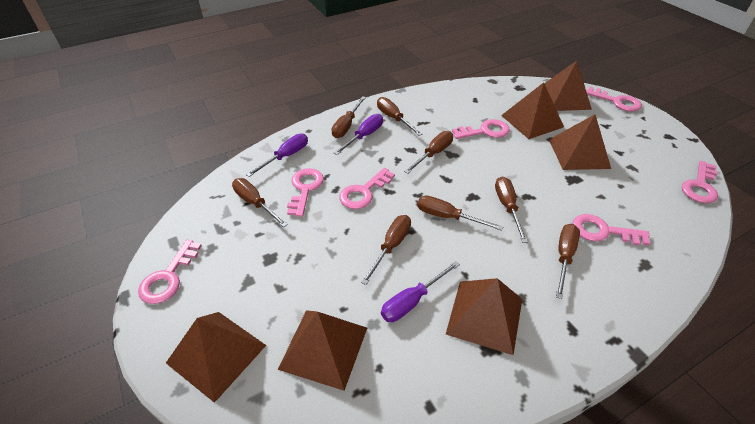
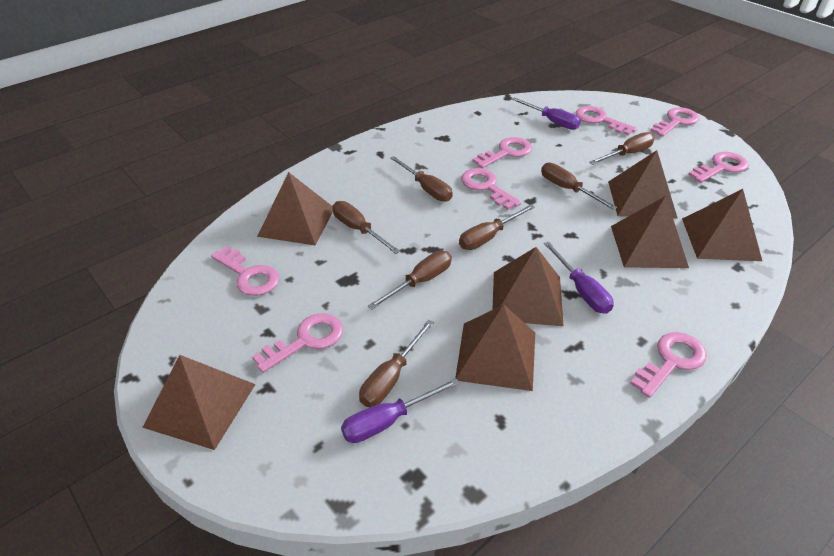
brown pyramid: 6 -> 7
brown screwdriver: 8 -> 7
pink key: 7 -> 8

